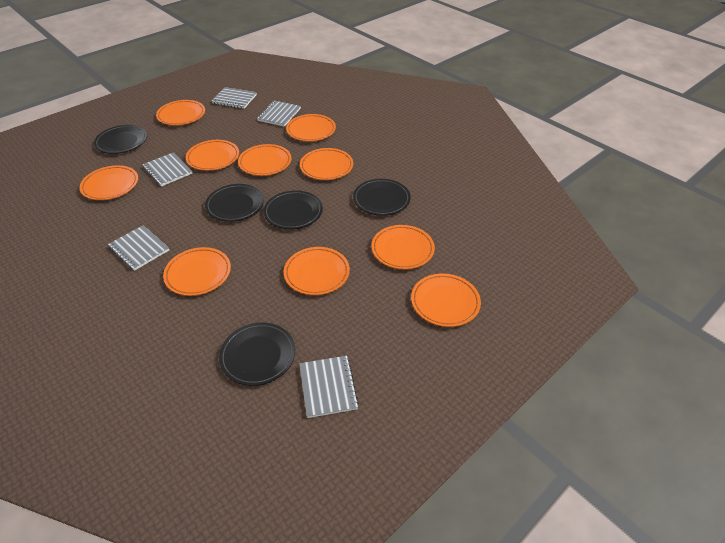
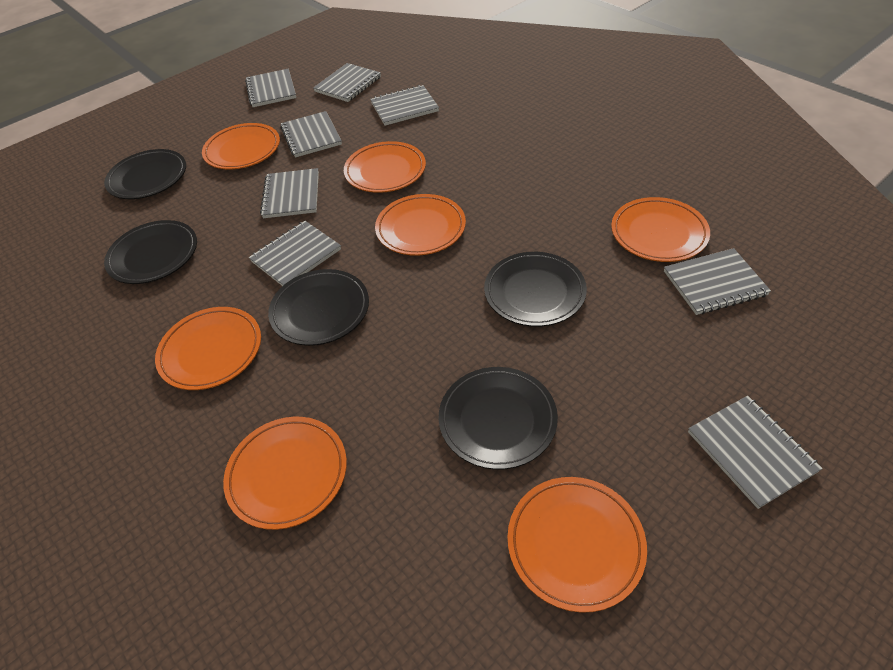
grey notebook: 5 -> 8
orange plate: 10 -> 7

